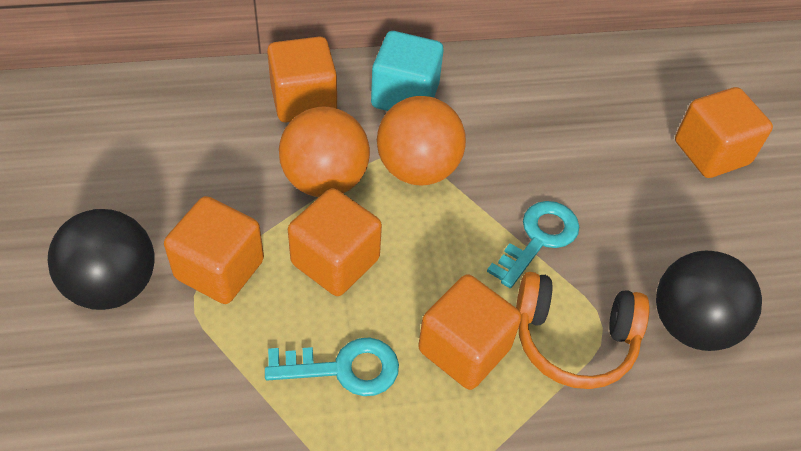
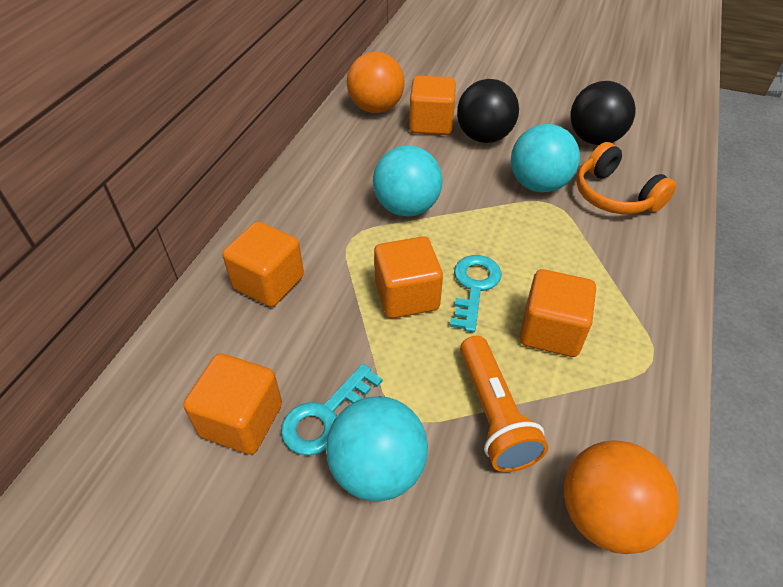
orange flashlight: 0 -> 1
turquoise ball: 0 -> 3
turquoise cube: 1 -> 0

